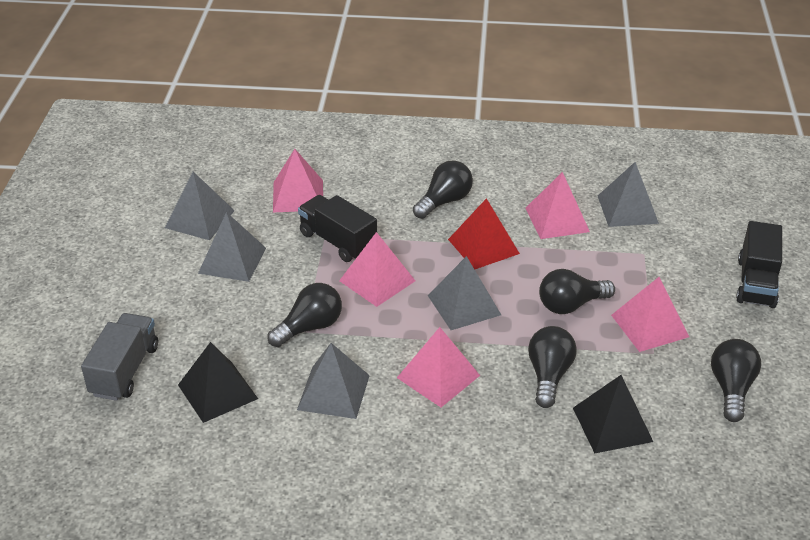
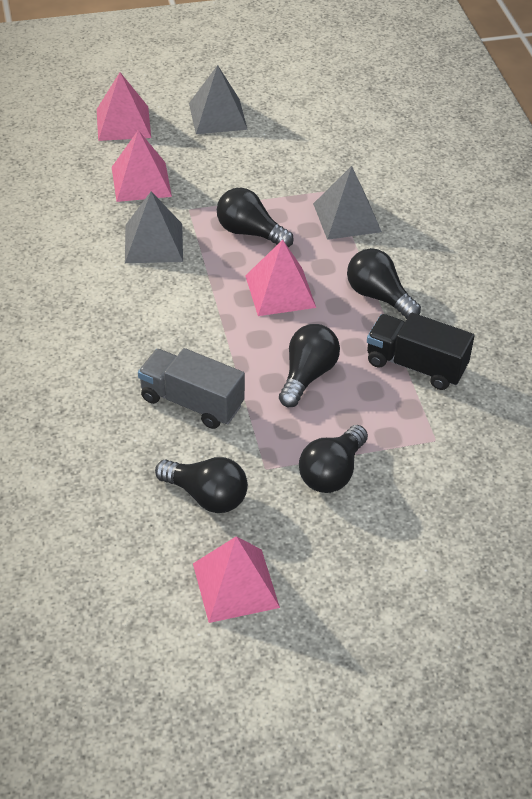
black pyramid: 2 -> 0
black truck: 2 -> 1
grey pyramid: 5 -> 3
pink pyramid: 5 -> 4
red pyramid: 1 -> 0

